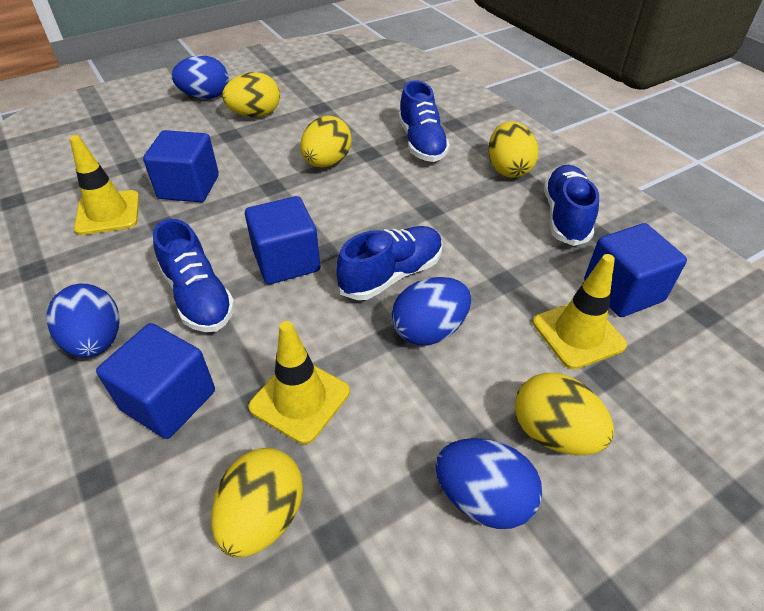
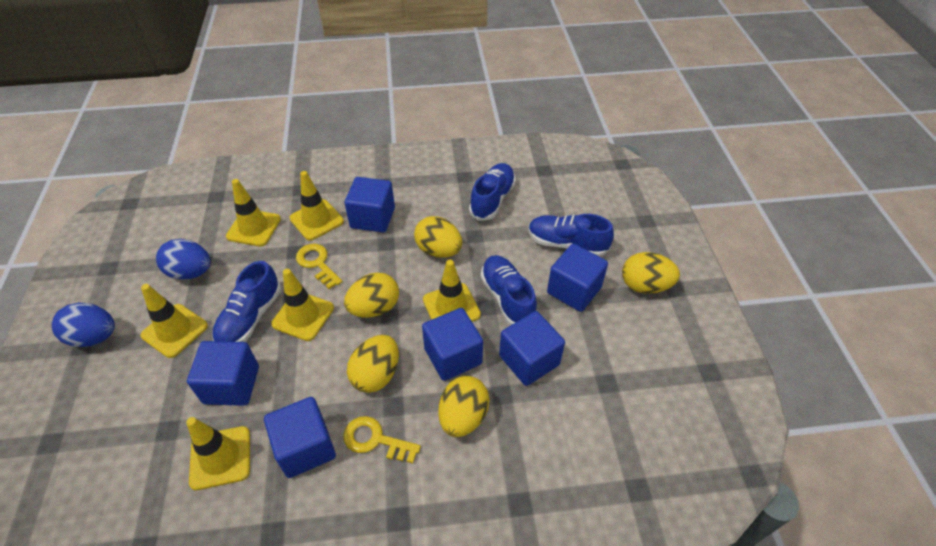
blue cube: 4 -> 6
blue egg: 4 -> 2
yellow key: 0 -> 2
yellow traffic cone: 3 -> 6

